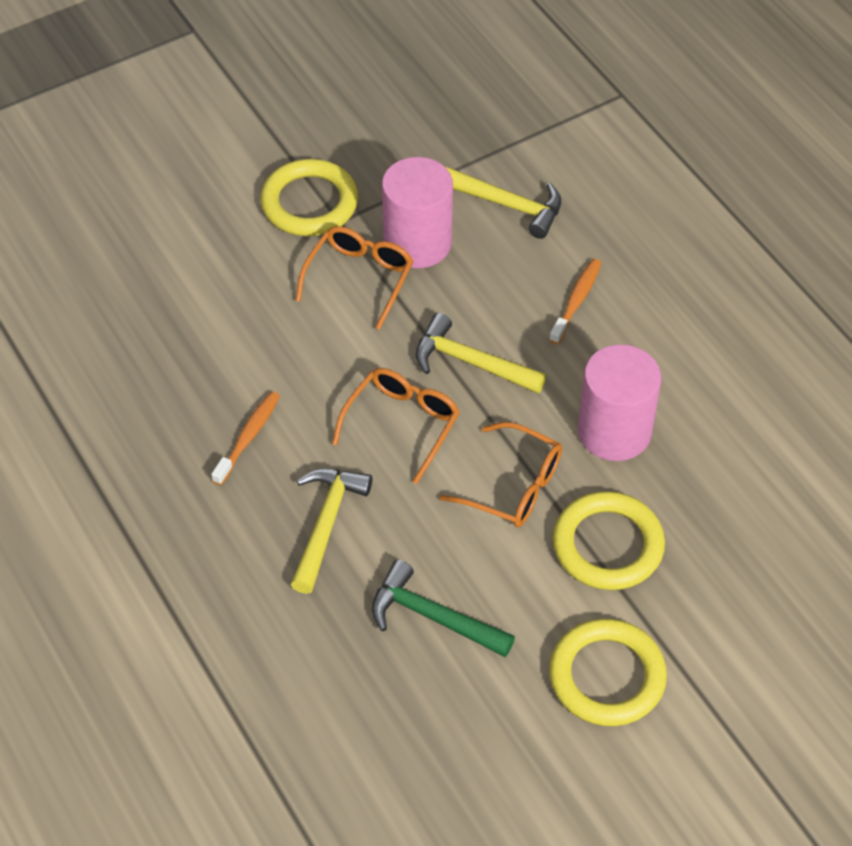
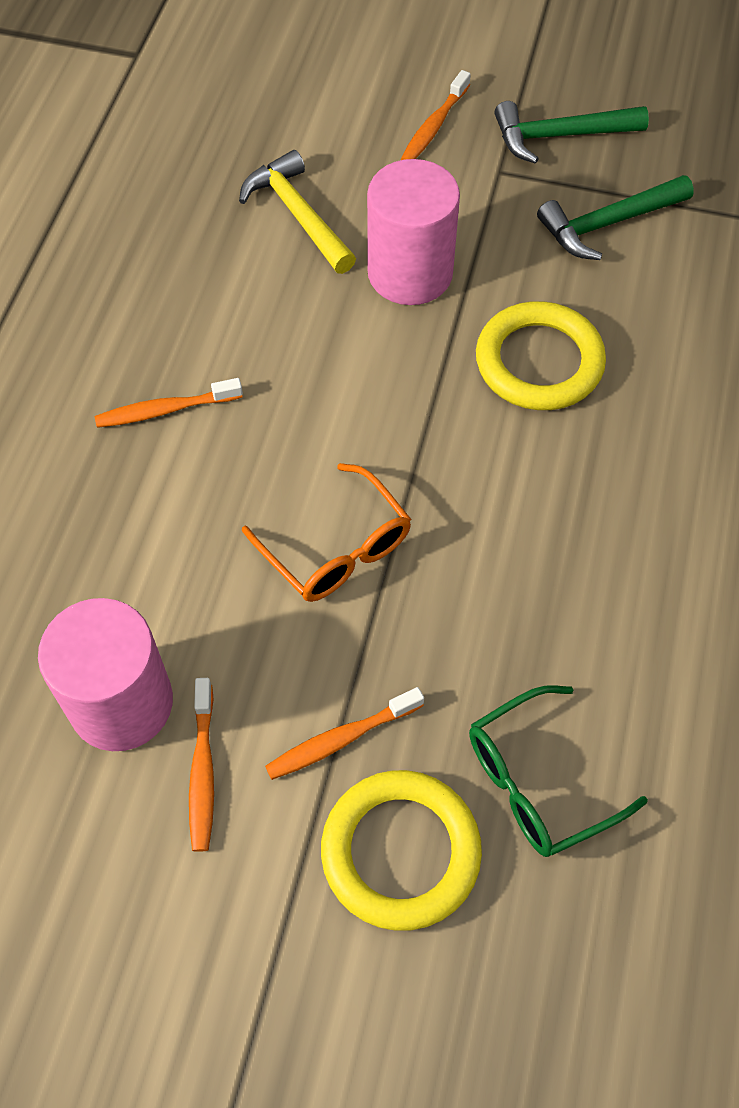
green glasses: 0 -> 1
green hammer: 1 -> 2
orange glasses: 3 -> 1
orange toothbrush: 2 -> 4
yellow hammer: 3 -> 1
yellow ring: 3 -> 2

